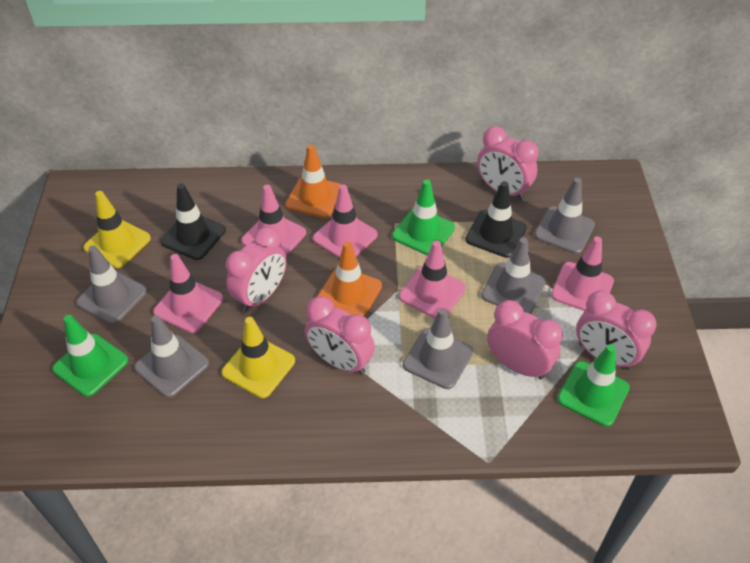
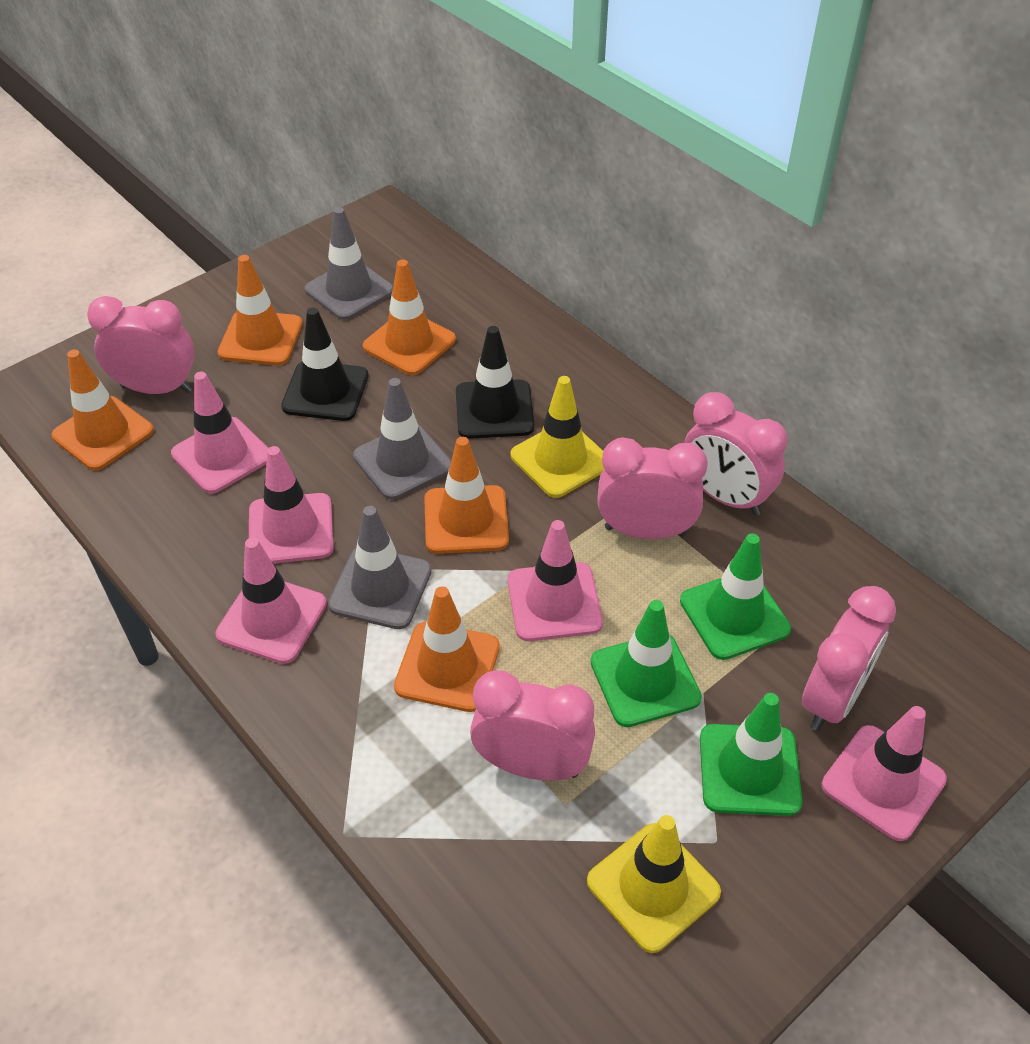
grey traffic cone: 5 -> 3
orange traffic cone: 2 -> 5

